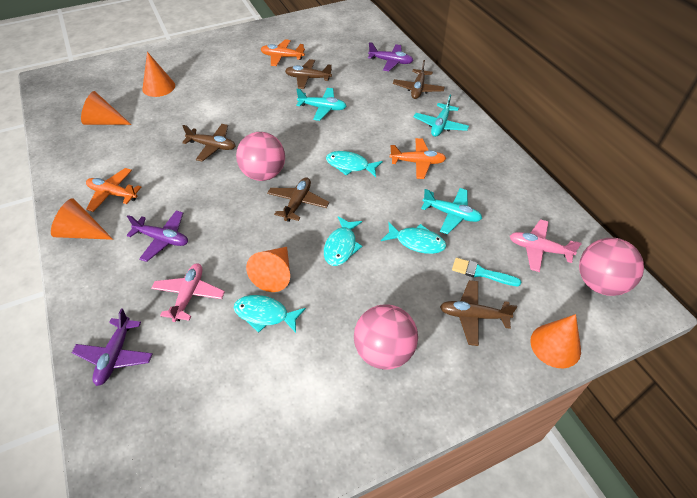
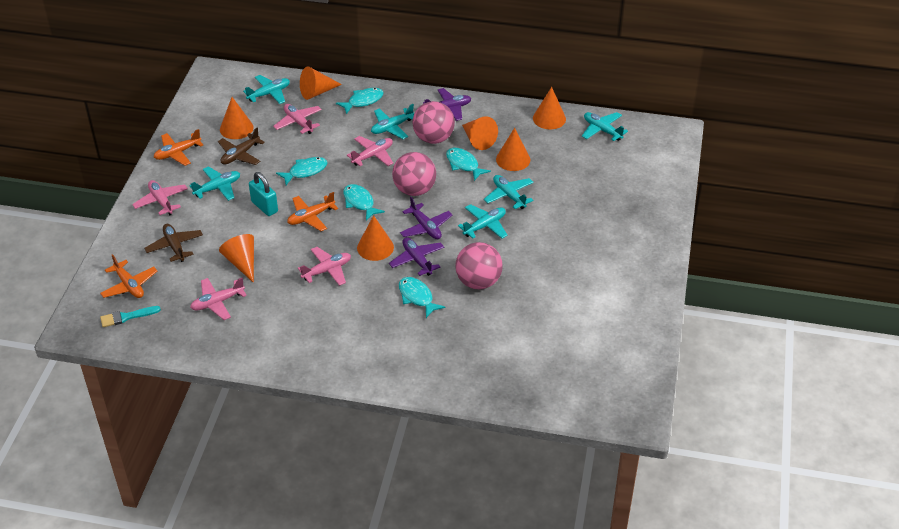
brown plane: 5 -> 2
orange cone: 5 -> 7
pink plane: 2 -> 5
turquoise fish: 4 -> 5
turquoise padlock: 0 -> 1
turquoise plane: 3 -> 6

